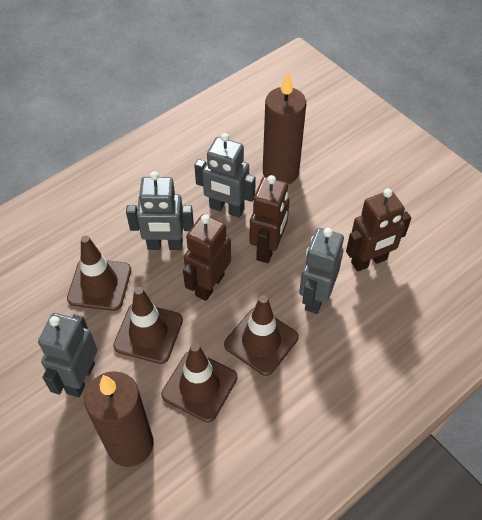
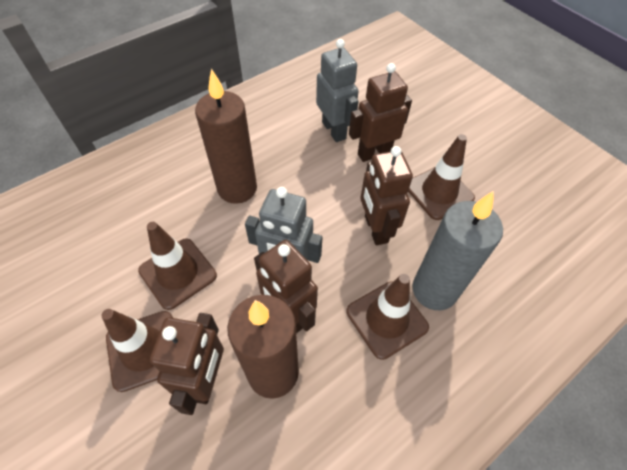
brown robot: 3 -> 4
grey candle: 0 -> 1
grey robot: 4 -> 2

